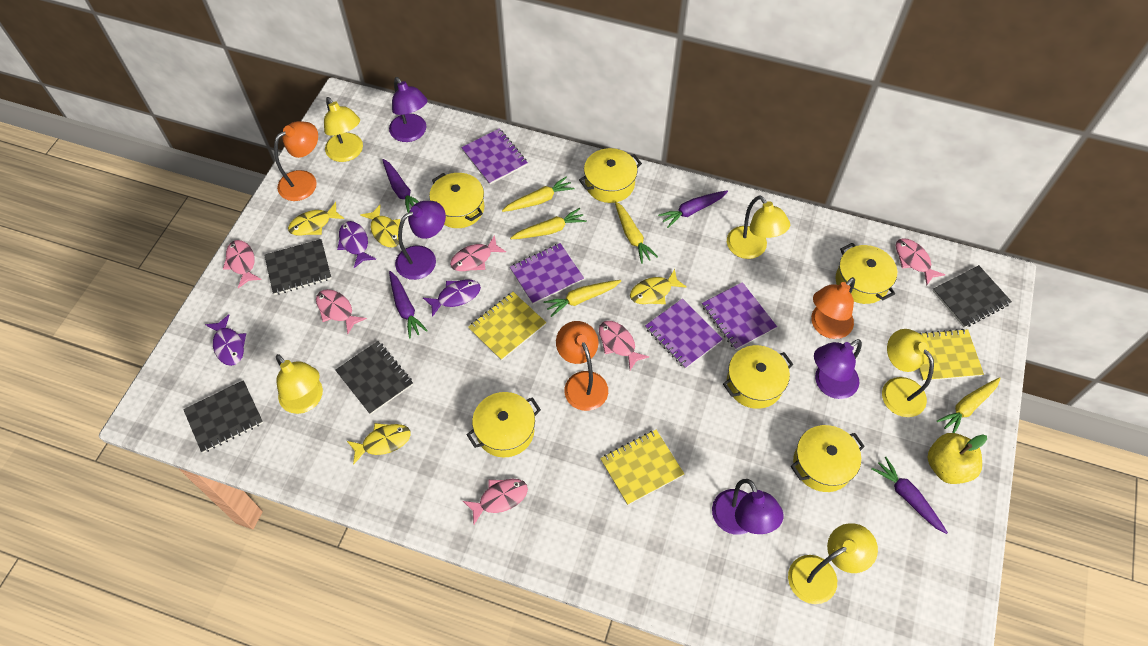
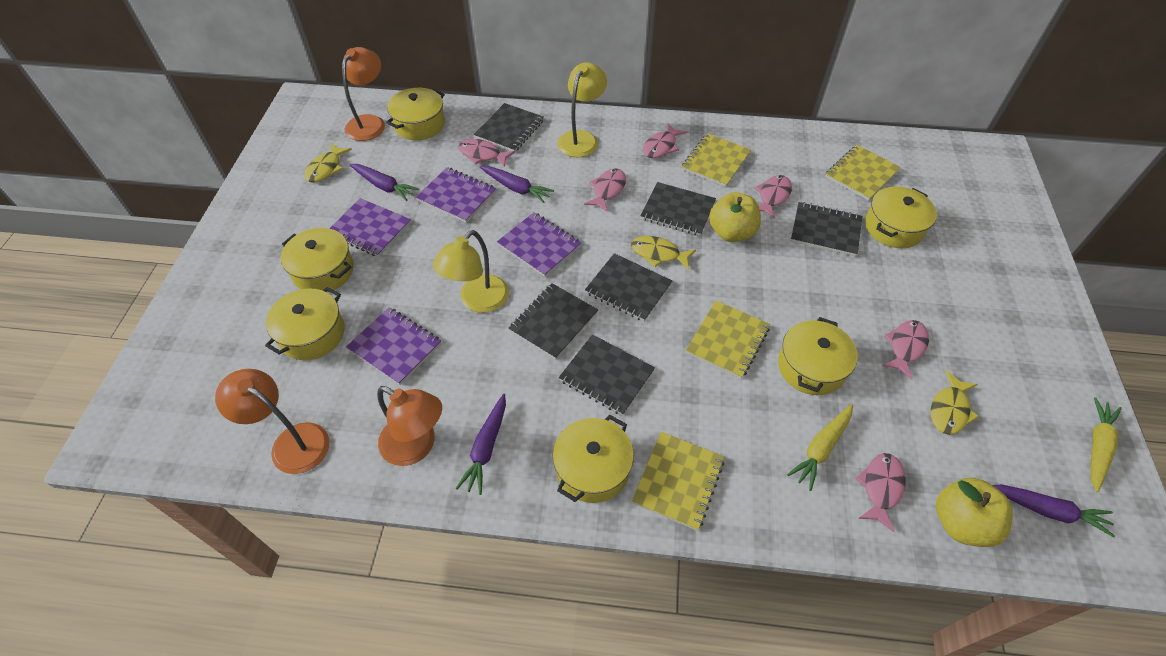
black notebook: 4 -> 6
purple fish: 3 -> 0
purple lamp: 4 -> 0
yellow apple: 1 -> 2
yellow carrot: 5 -> 2
yellow fish: 4 -> 3
yellow lamp: 5 -> 2
yellow notebook: 3 -> 4

